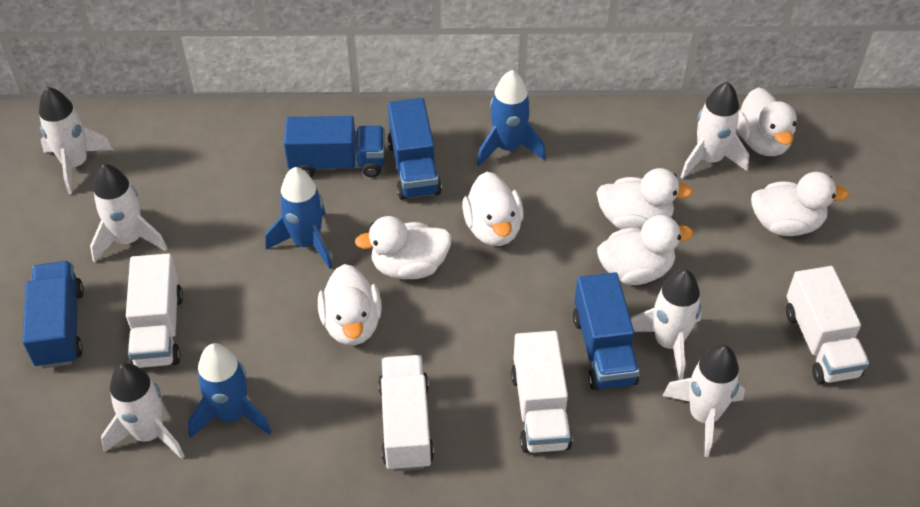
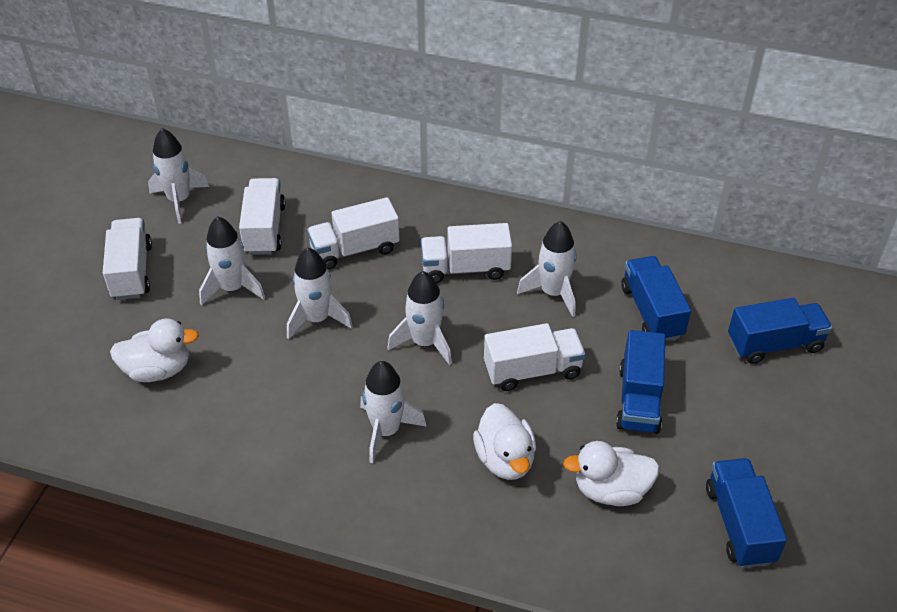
blue rocket: 3 -> 0
white duck: 7 -> 3
white truck: 4 -> 5

